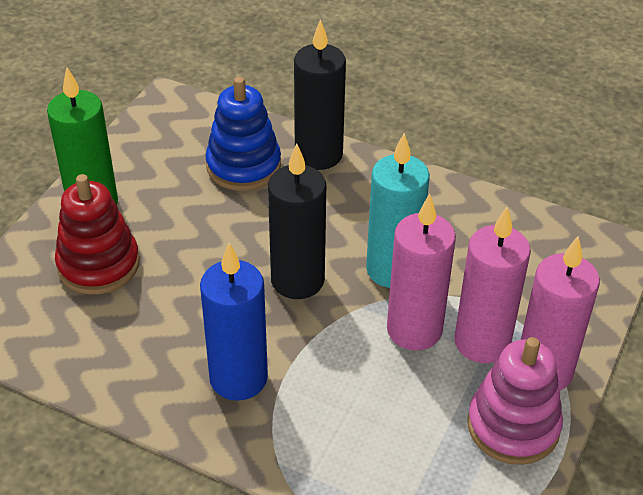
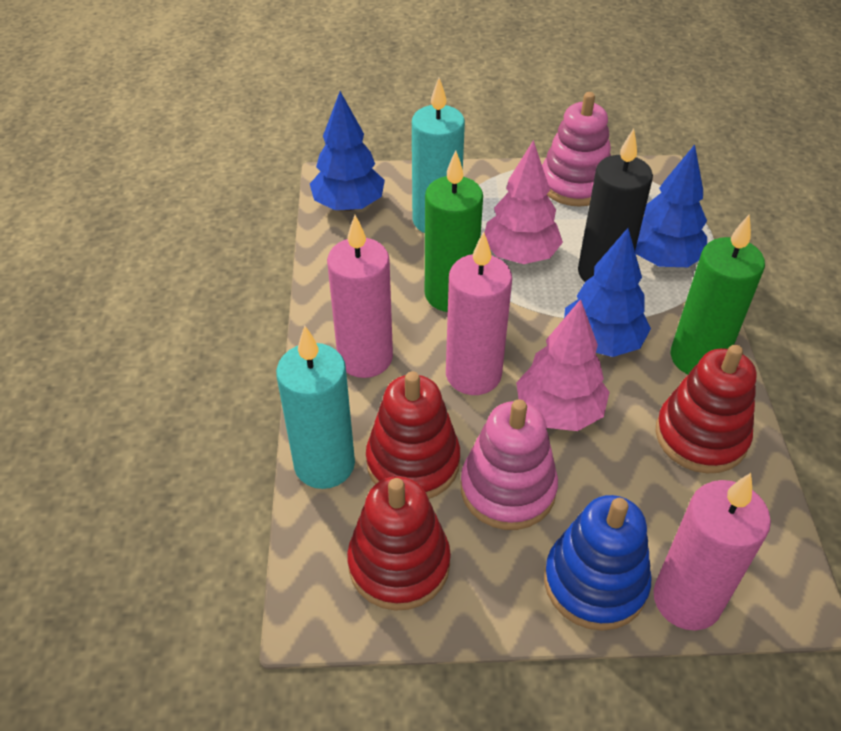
black candle: 2 -> 1
blue candle: 1 -> 0
blue tree: 0 -> 3
green candle: 1 -> 2
pink stacking toy: 1 -> 2
pink tree: 0 -> 2
red stacking toy: 1 -> 3
turquoise candle: 1 -> 2

